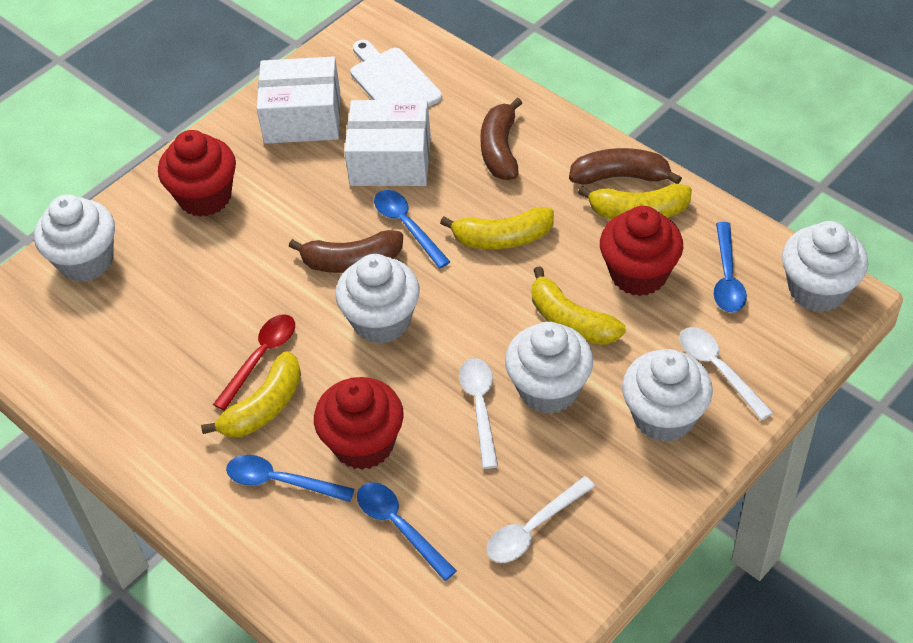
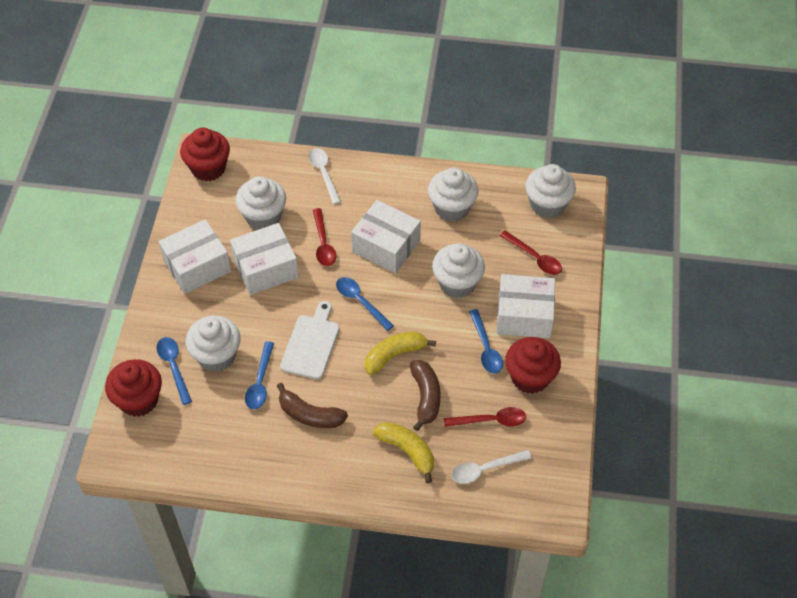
brown banana: 3 -> 2
red spoon: 1 -> 3
white box: 2 -> 4
white spoon: 3 -> 2
yellow banana: 4 -> 2

